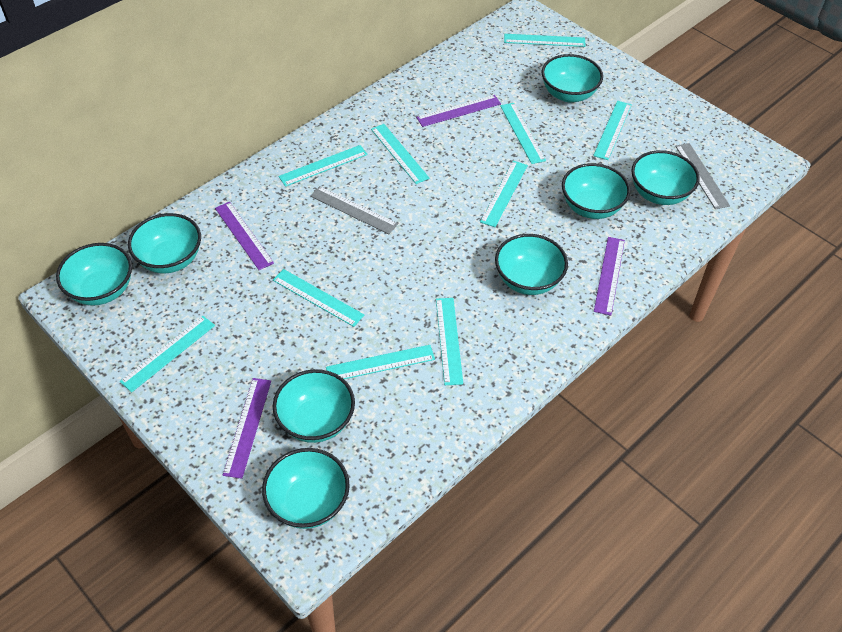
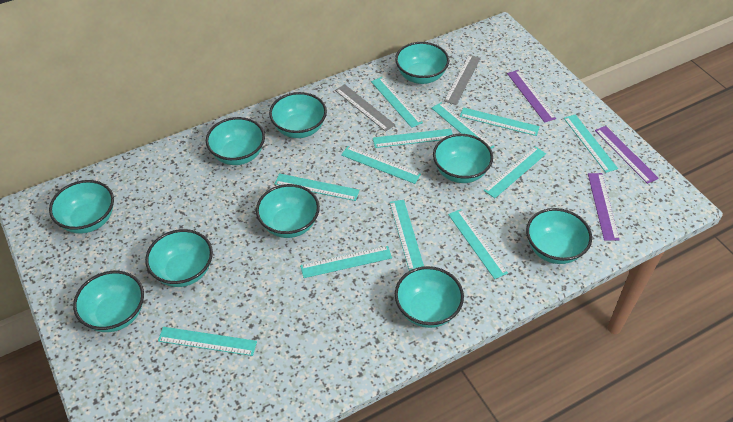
purple ruler: 4 -> 3
turquoise bowl: 8 -> 10
turquoise ruler: 10 -> 12

